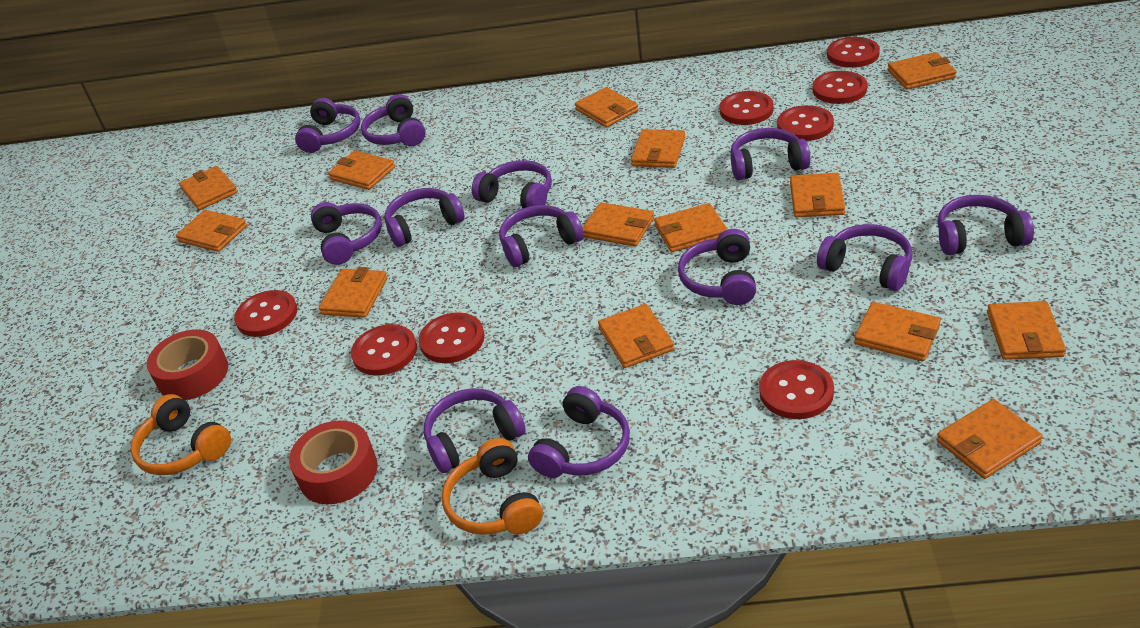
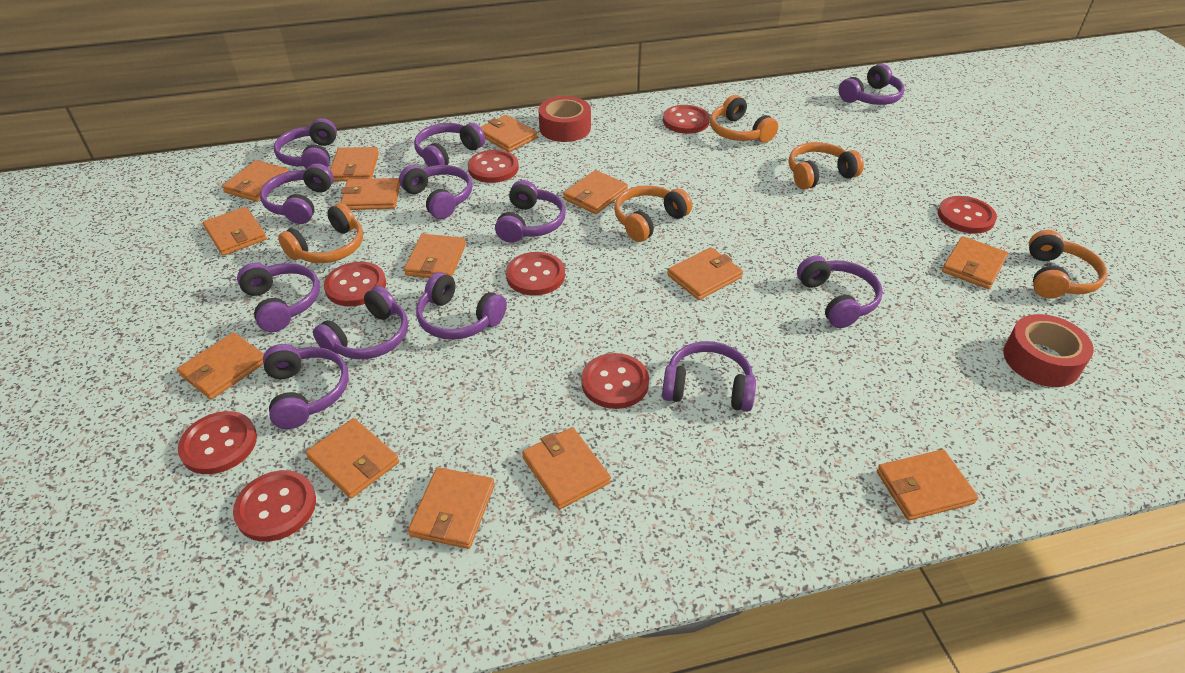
orange headphones: 2 -> 5

